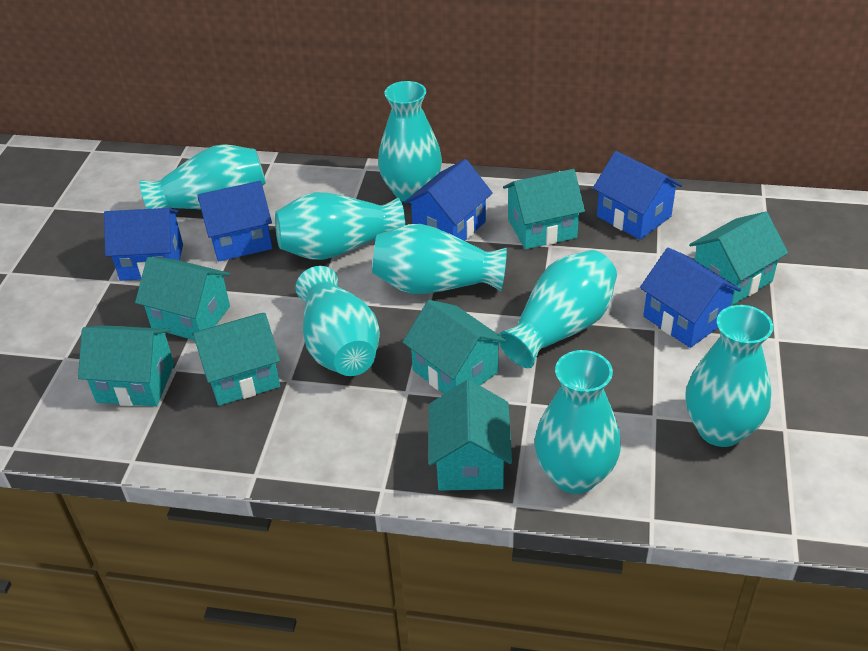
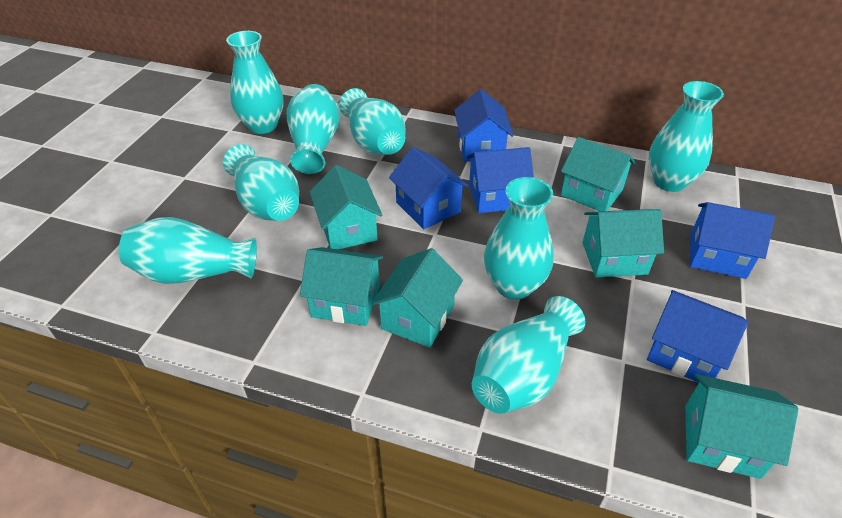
turquoise house: 7 -> 6

